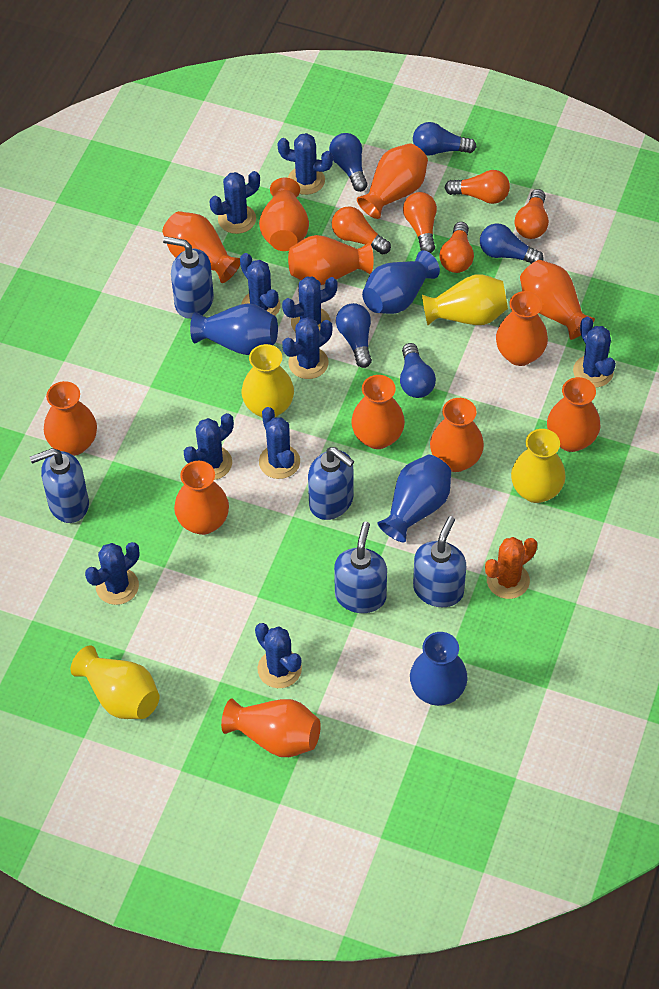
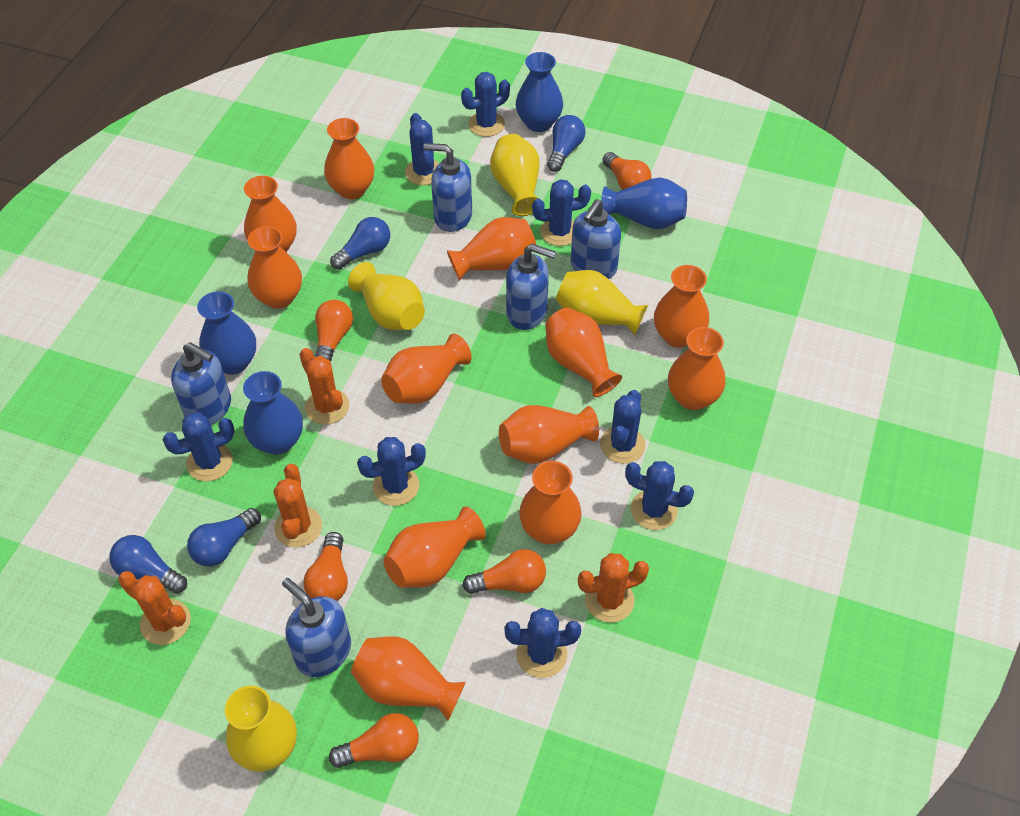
blue cactus: 10 -> 8
blue light bulb: 5 -> 4
orange cactus: 1 -> 4

